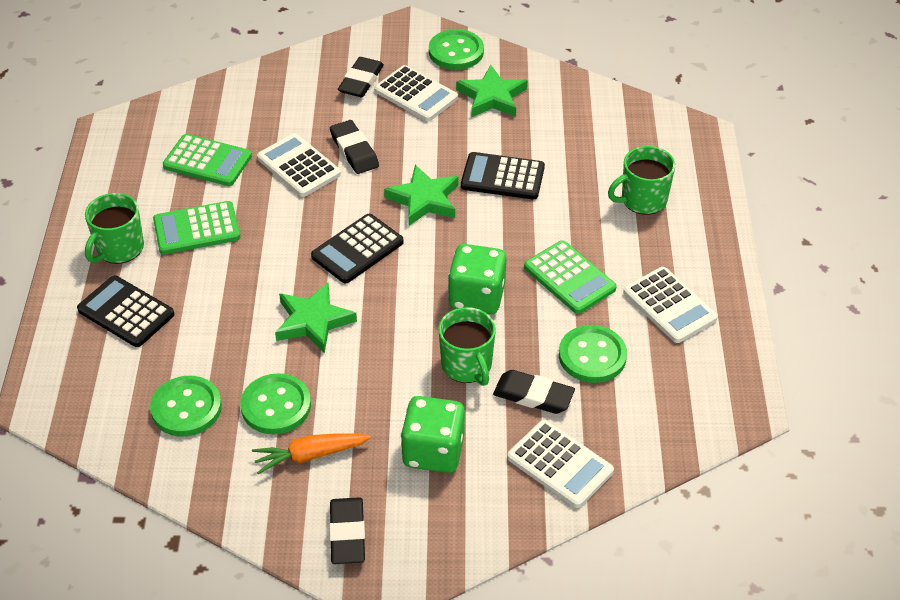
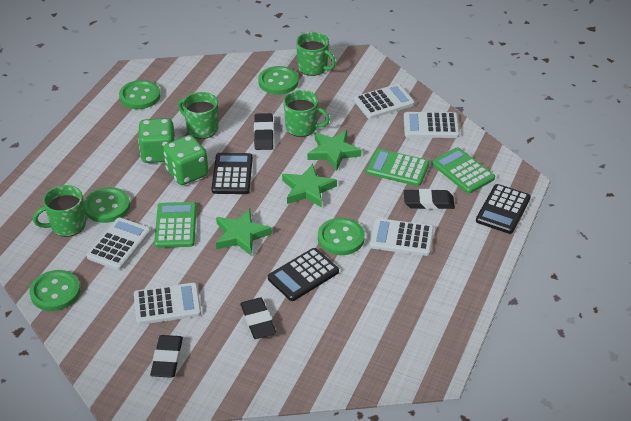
green button: 4 -> 5
green mug: 3 -> 4
orange carrot: 1 -> 0
white calculator: 4 -> 5

